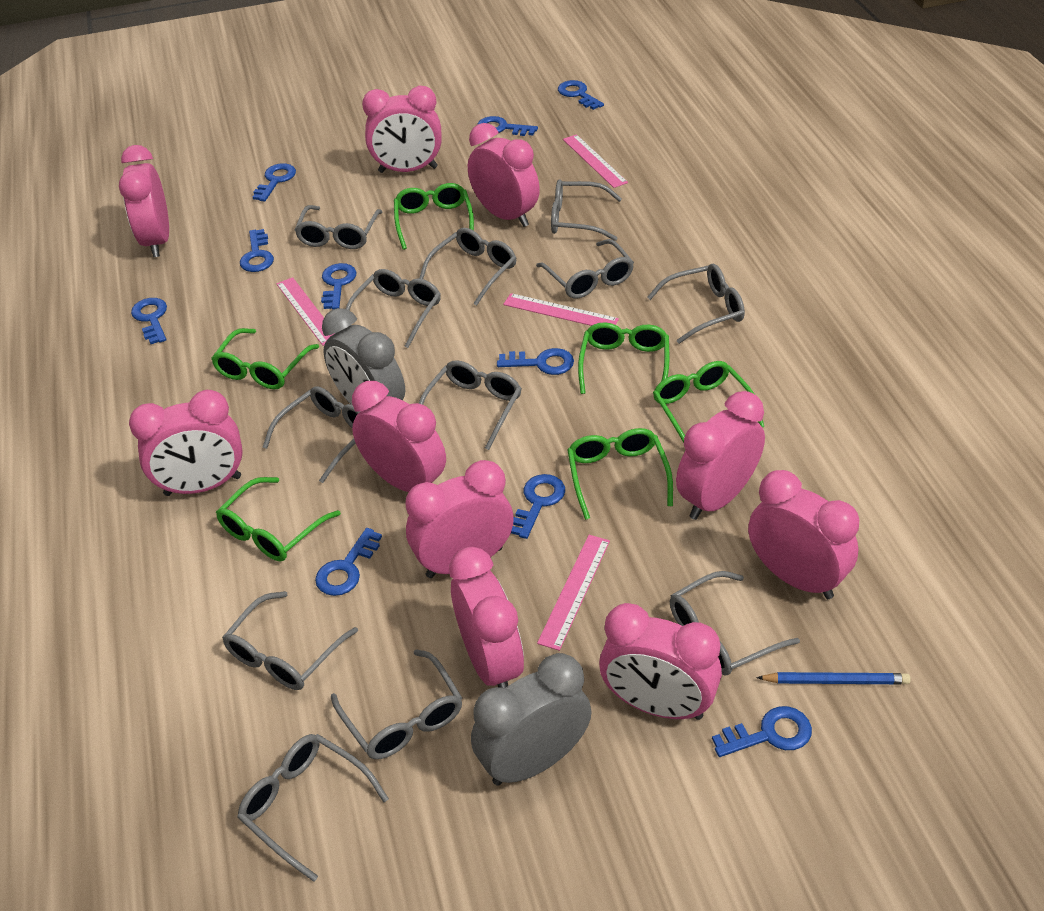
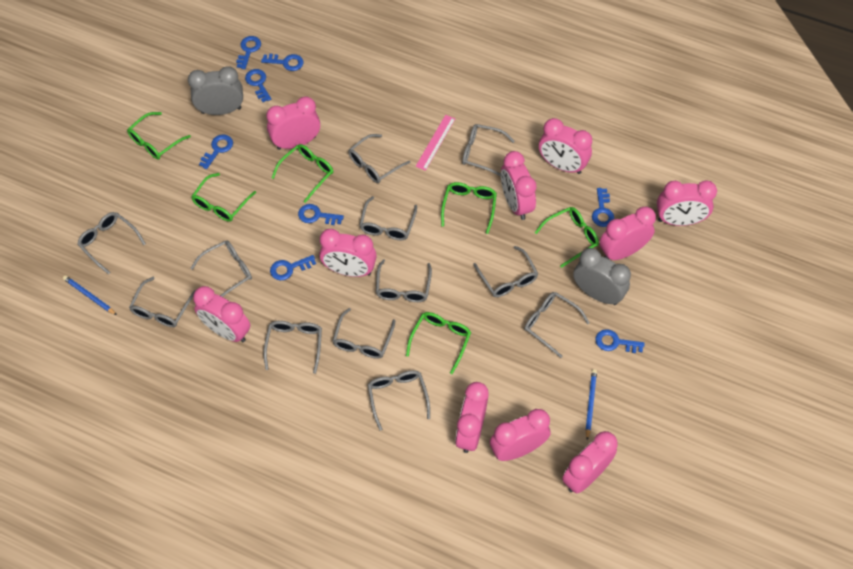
blue key: 10 -> 8
blue pencil: 1 -> 2
pink ruler: 4 -> 1

